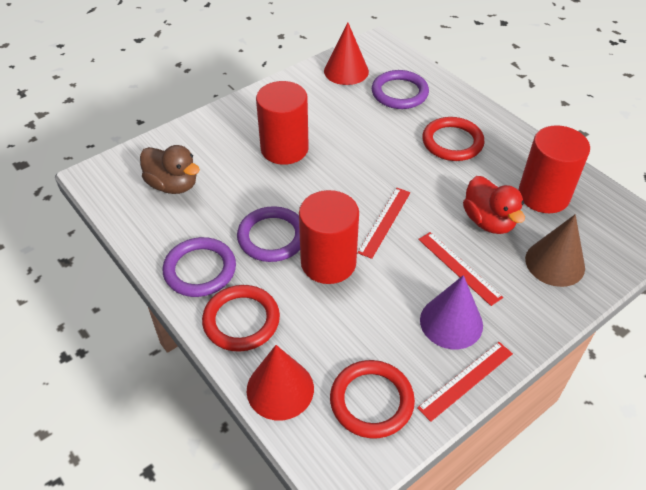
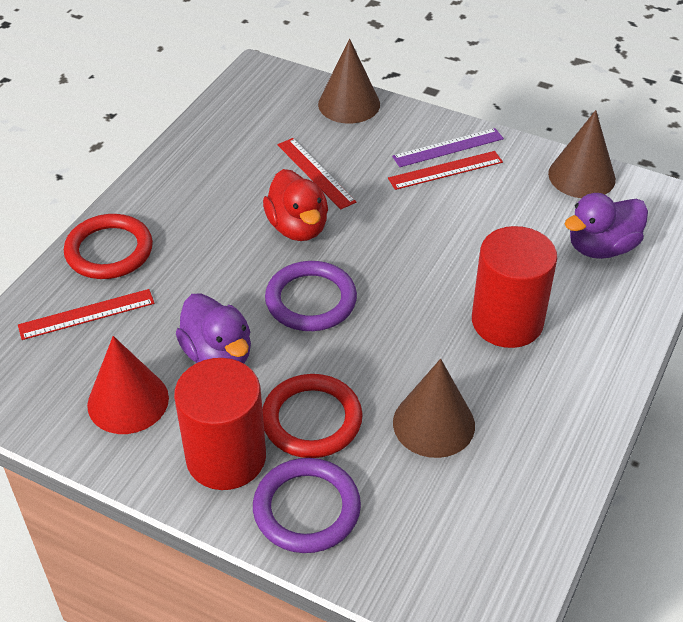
brown cone: 1 -> 3
brown duck: 1 -> 0
purple cone: 1 -> 0
purple duck: 0 -> 2
purple ring: 3 -> 2
purple ruler: 0 -> 1
red cone: 2 -> 1
red cylinder: 3 -> 2
red ring: 3 -> 2

